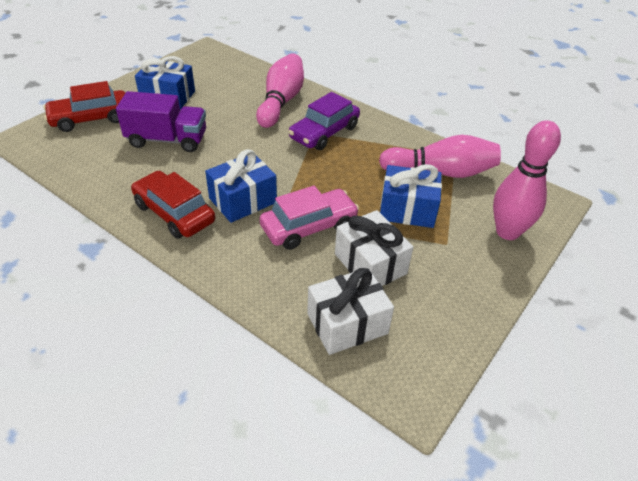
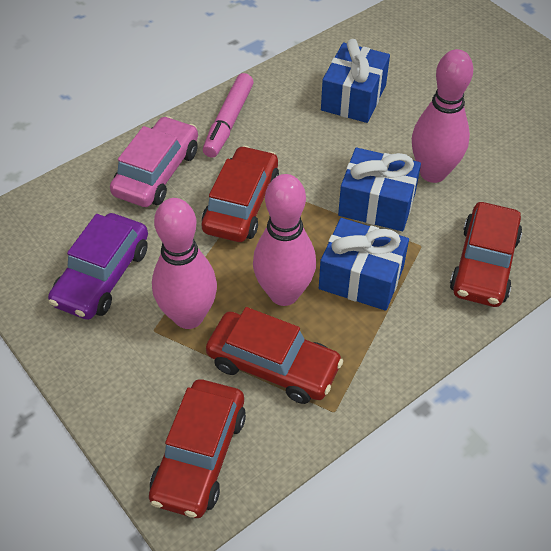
pink marker: 0 -> 1
purple truck: 1 -> 0
red car: 2 -> 4
white gift: 2 -> 0

